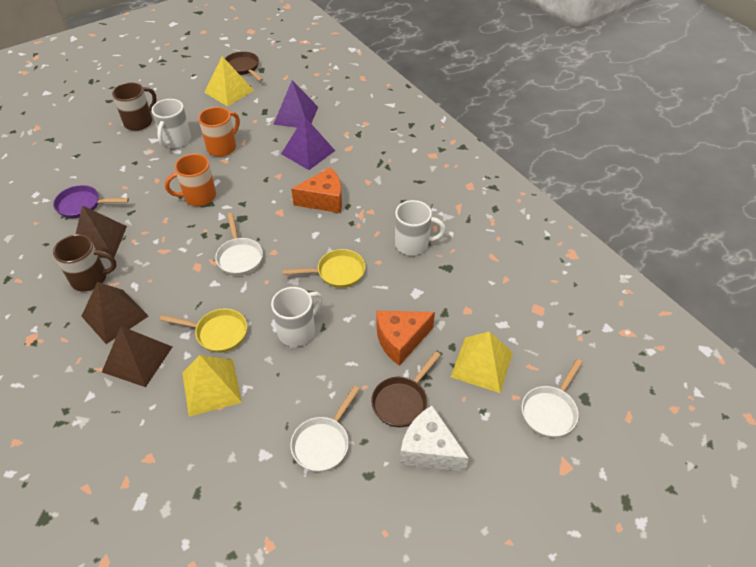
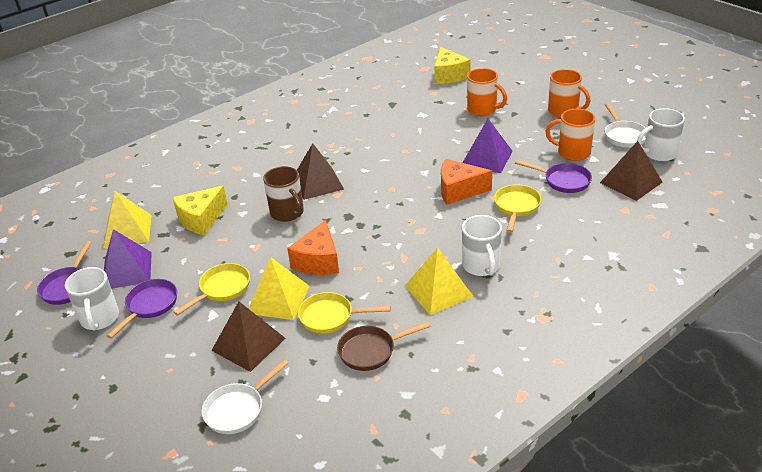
brown mug: 2 -> 1
brown pan: 2 -> 1
orange mug: 2 -> 3
purple pan: 1 -> 3
white cheese: 1 -> 0
white pan: 3 -> 2
yellow cheese: 0 -> 2
yellow pan: 2 -> 3

